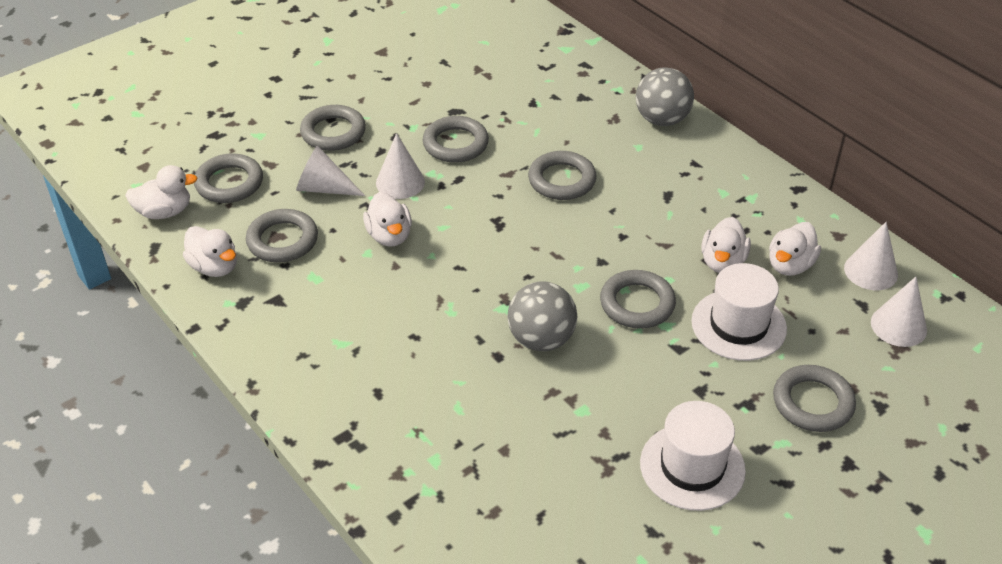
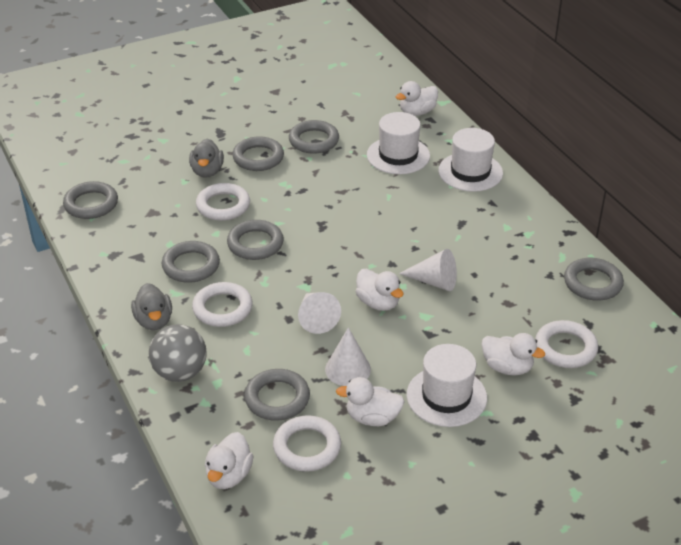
grey ball: 2 -> 1
grey duck: 0 -> 2
white cone: 4 -> 3
white hat: 2 -> 3
white ring: 0 -> 4

